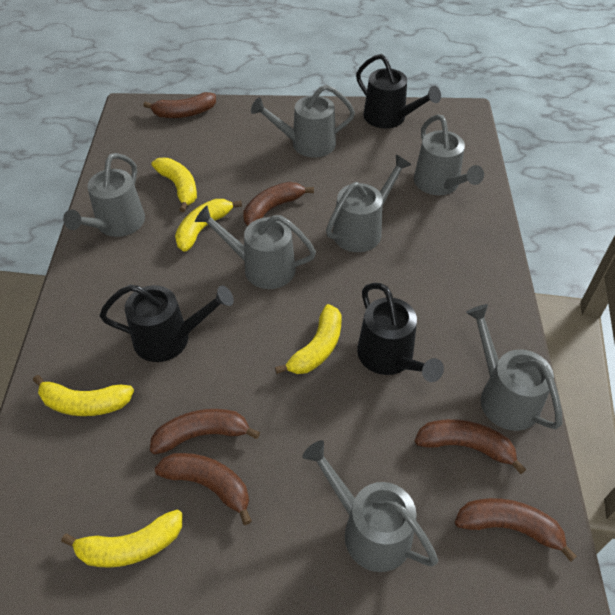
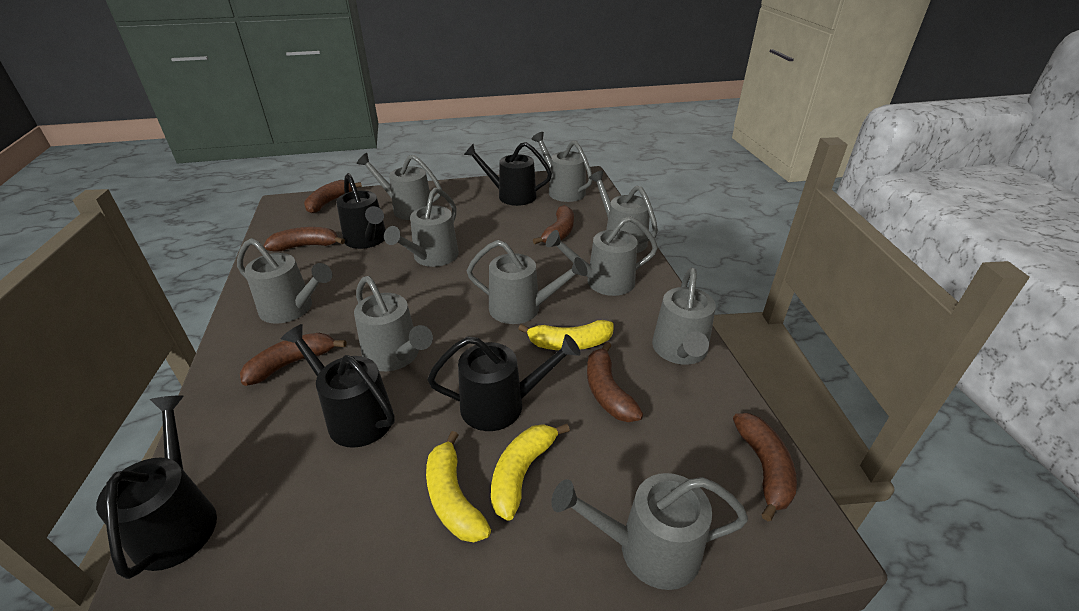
black watering can: 3 -> 5
grey watering can: 7 -> 10
yellow banana: 5 -> 3

